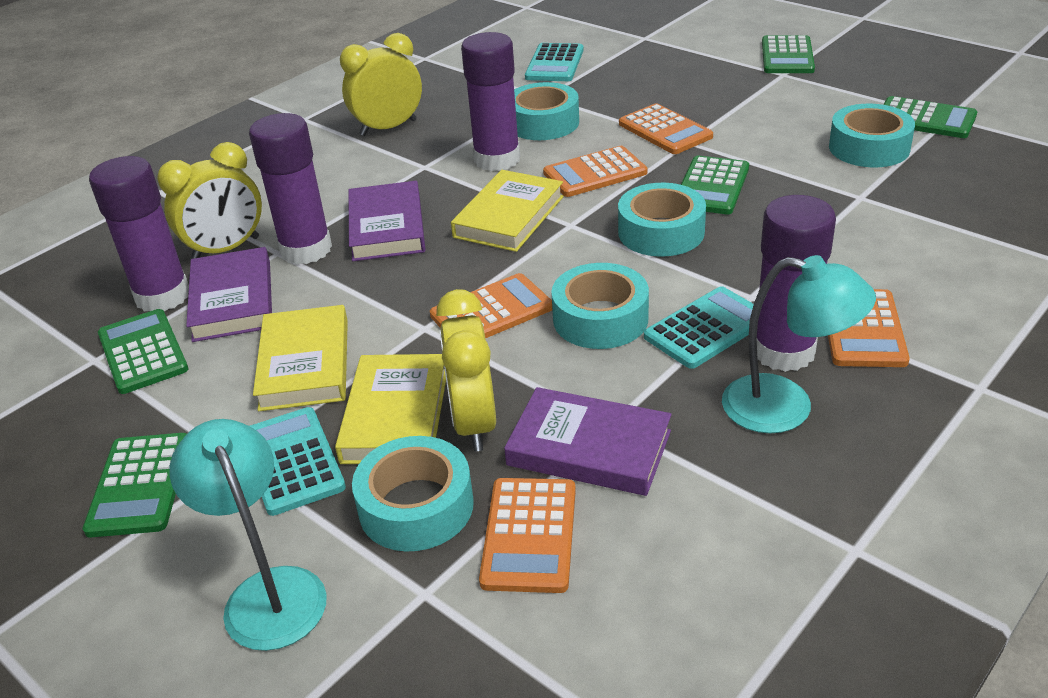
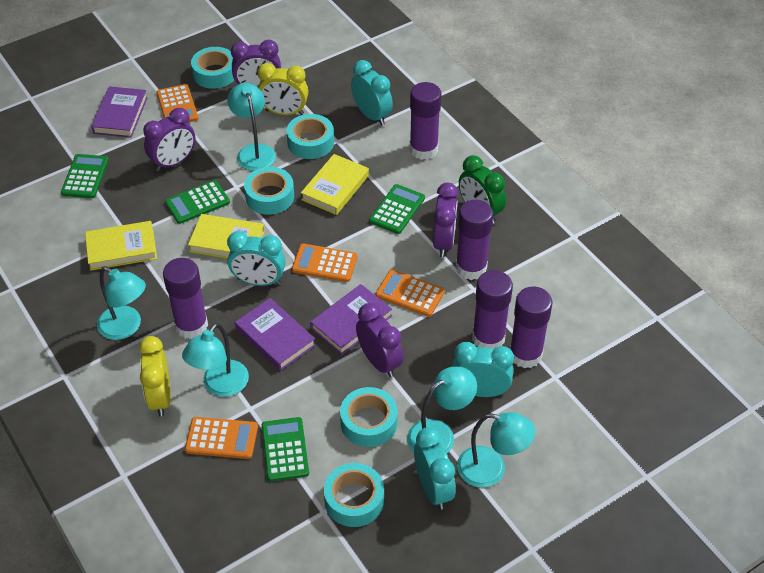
green calculator: 5 -> 4
green clock: 0 -> 1
orange calculator: 5 -> 4
purple clock: 0 -> 4
purple glue stick: 4 -> 5
turquoise calculator: 3 -> 0
turquoise clock: 0 -> 4
turquoise lamp: 2 -> 5
yellow clock: 3 -> 2

